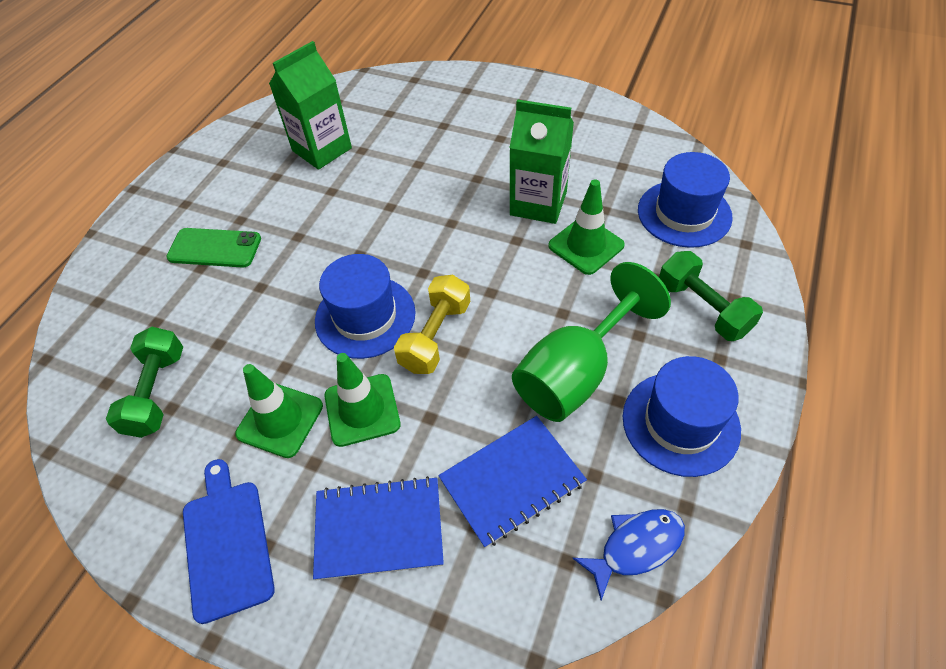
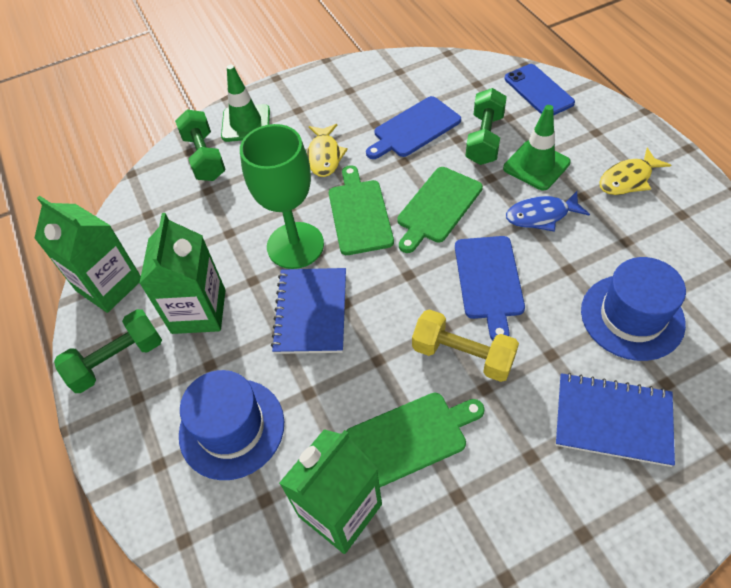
blue cutting board: 1 -> 2
blue hat: 3 -> 2
blue phone: 0 -> 1
green carton: 2 -> 3
green cutting board: 0 -> 3
green dumbbell: 2 -> 3
green phone: 1 -> 0
green traffic cone: 3 -> 2
yellow fish: 0 -> 2

